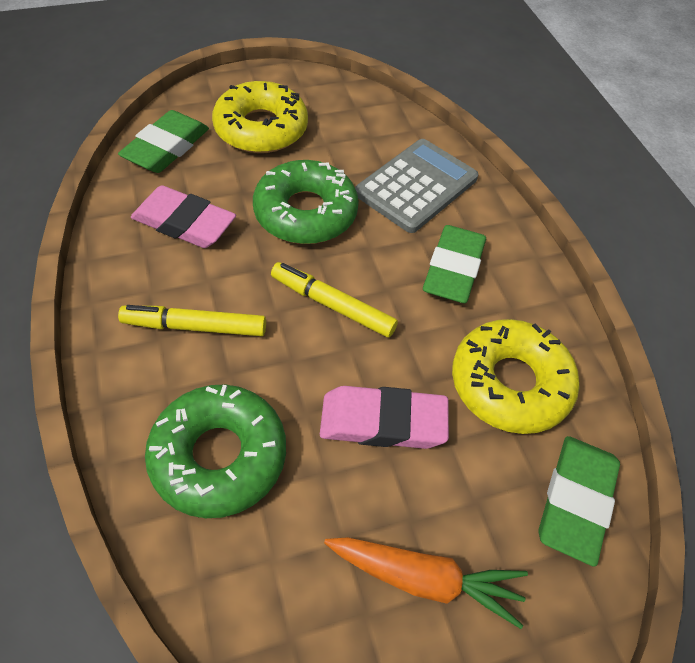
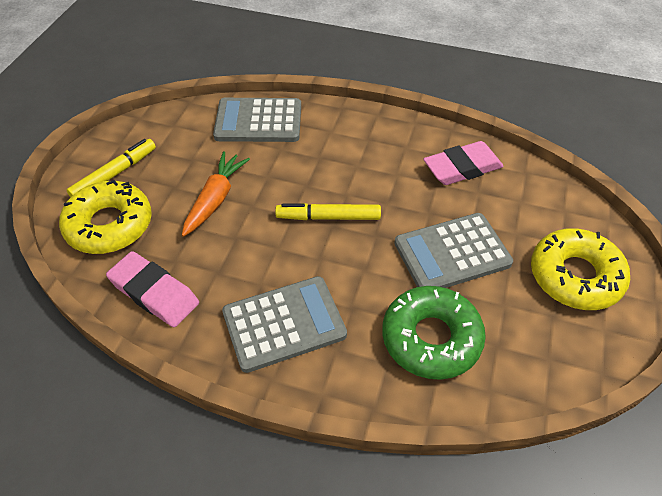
green donut: 2 -> 1
green eraser: 3 -> 0
grey calculator: 1 -> 3

